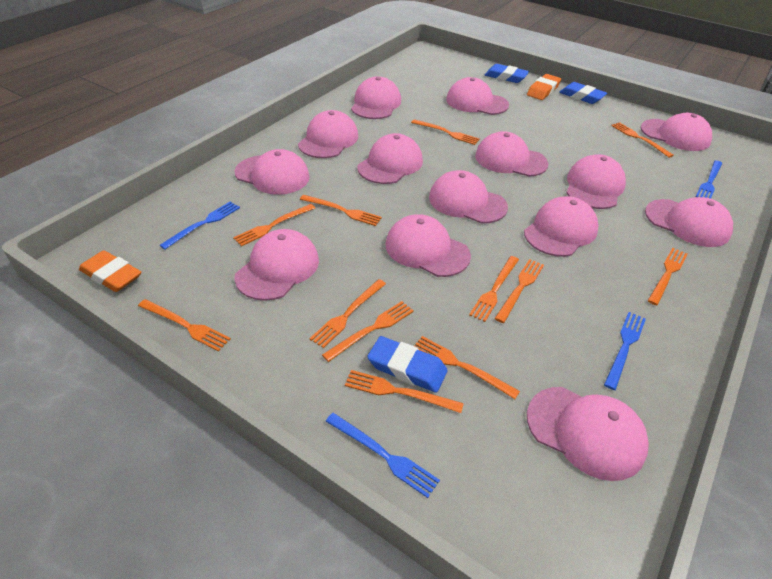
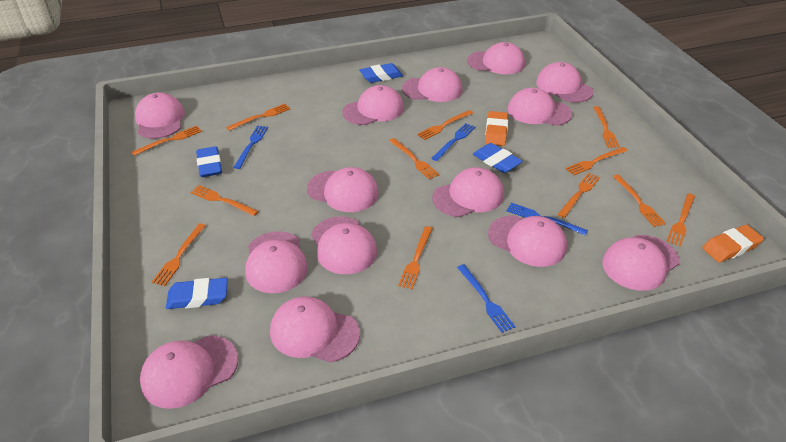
blue eraser: 3 -> 4

